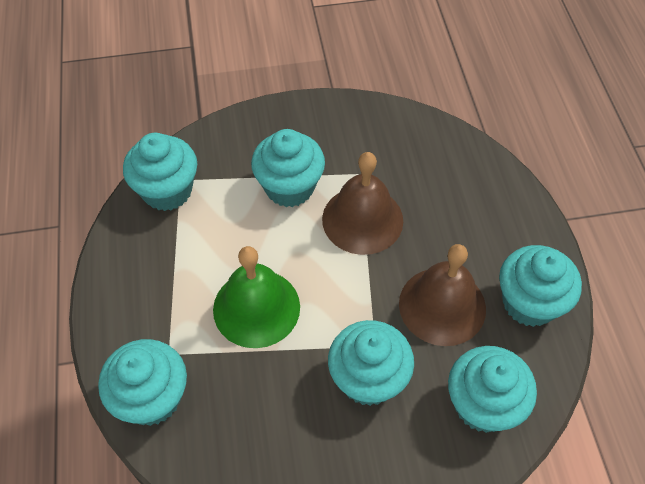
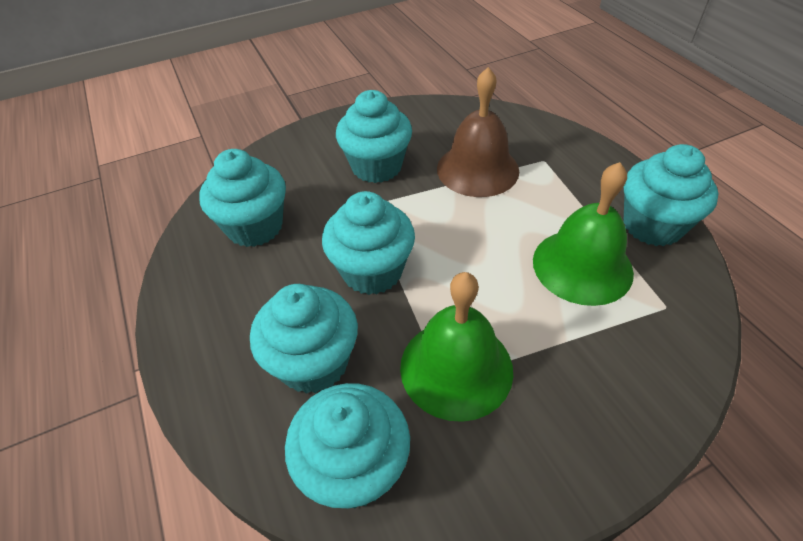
brown bell: 2 -> 1
green bell: 1 -> 2

